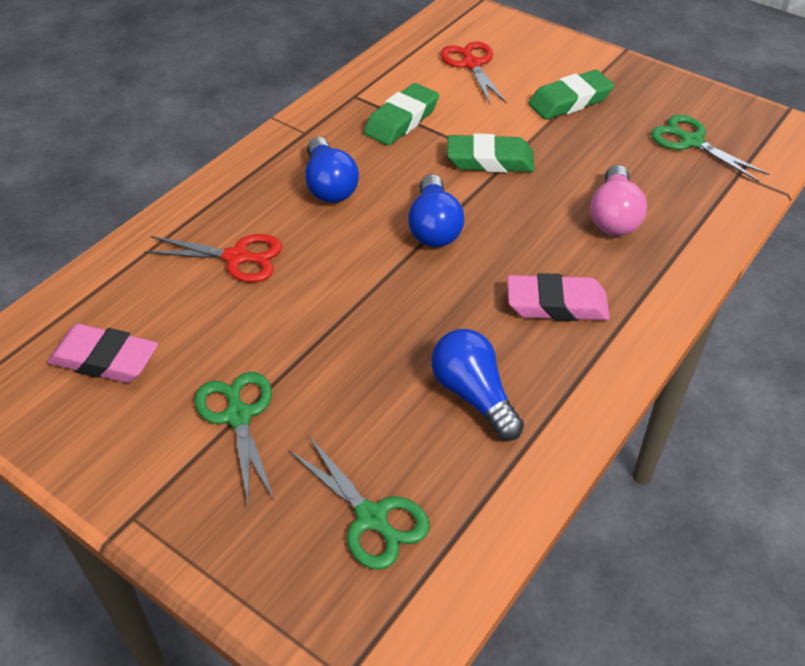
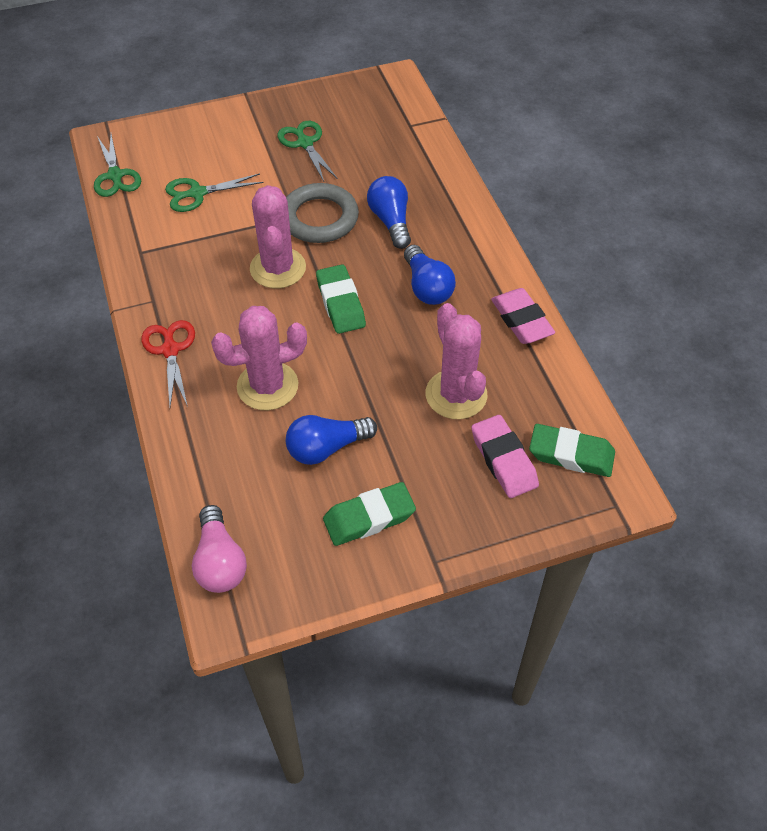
grey ring: 0 -> 1
pink cactus: 0 -> 3
red scissors: 2 -> 1

